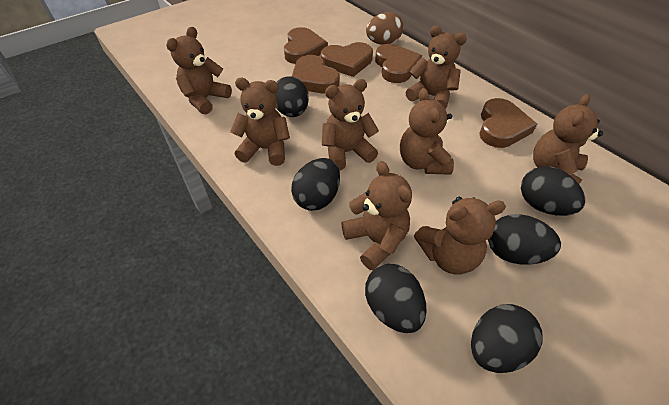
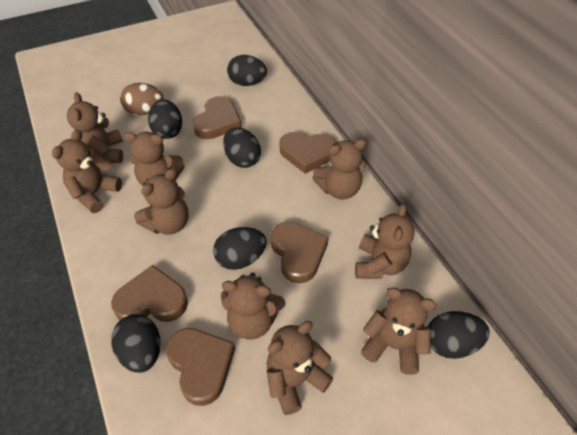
brown teddy bear: 8 -> 9

